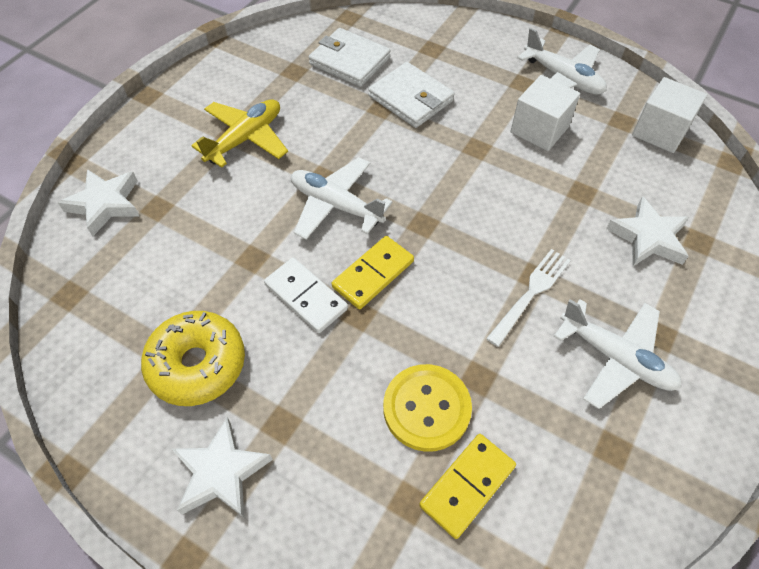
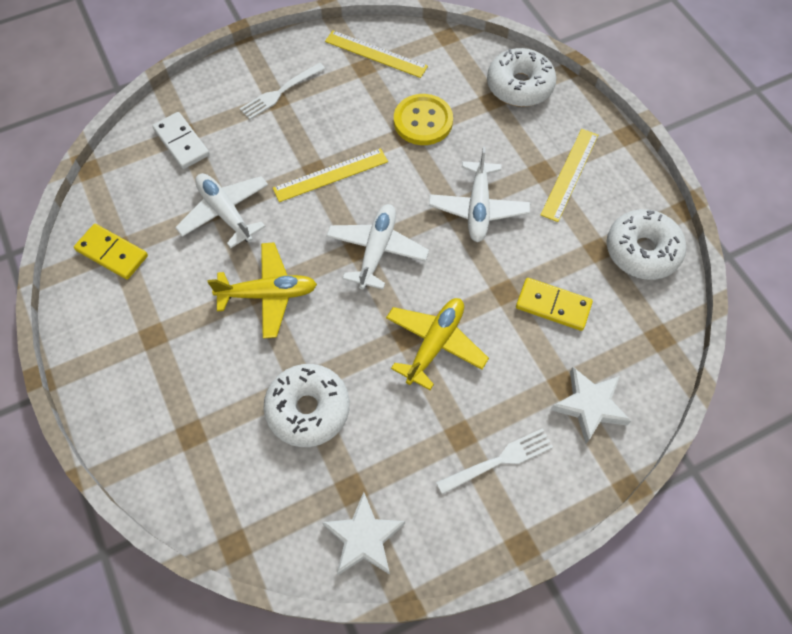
white cube: 2 -> 0
white donut: 0 -> 3
white fork: 1 -> 2
white star: 3 -> 2
white wallet: 2 -> 0
yellow donut: 1 -> 0
yellow plane: 1 -> 2
yellow ruler: 0 -> 3

